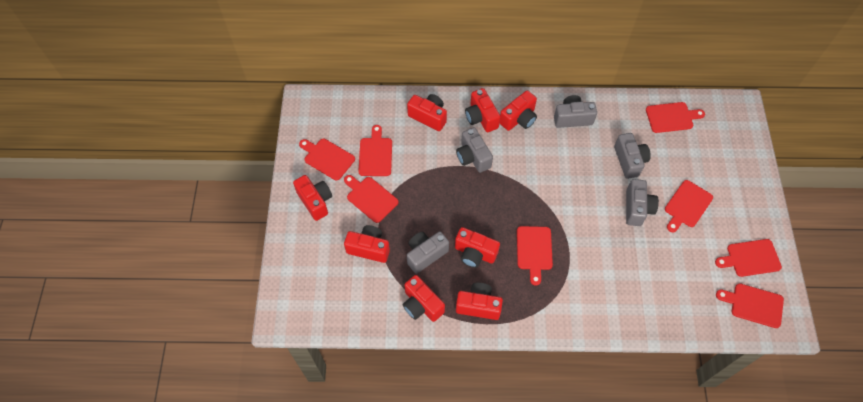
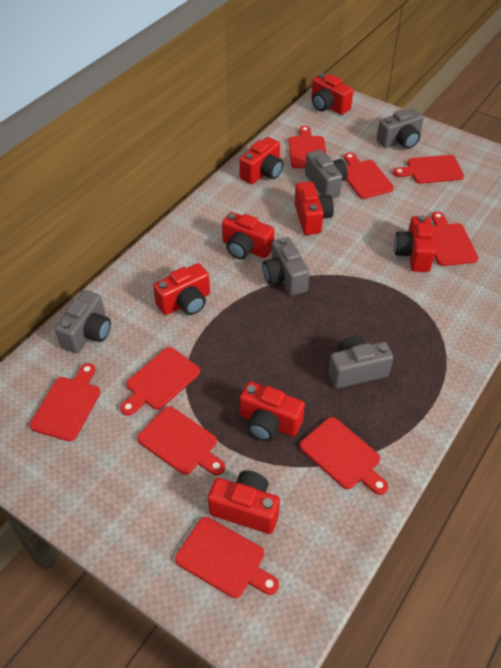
red cutting board: 8 -> 9

